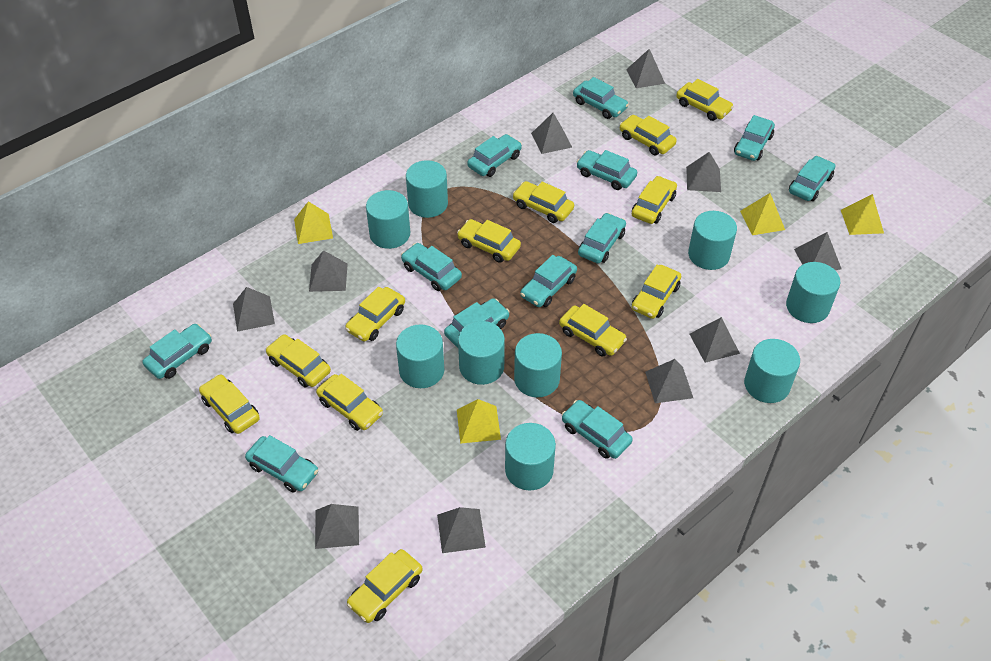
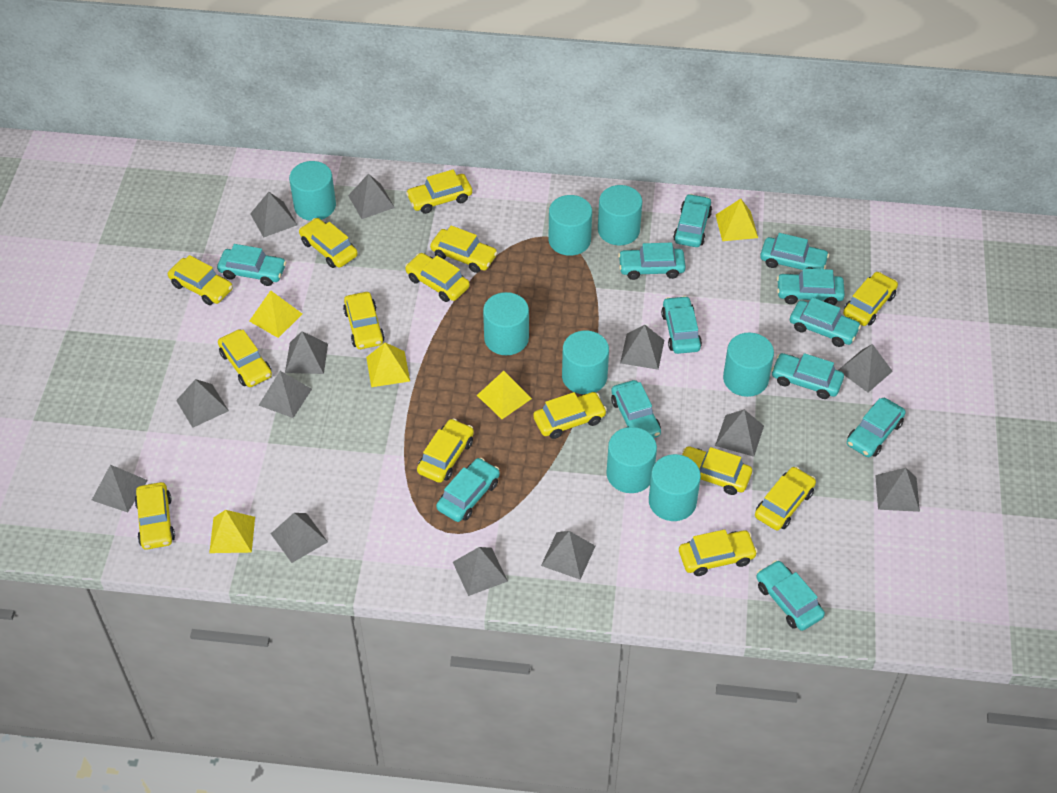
grey pyramid: 10 -> 13
turquoise cylinder: 9 -> 8
yellow car: 12 -> 14
yellow pyramid: 4 -> 5

